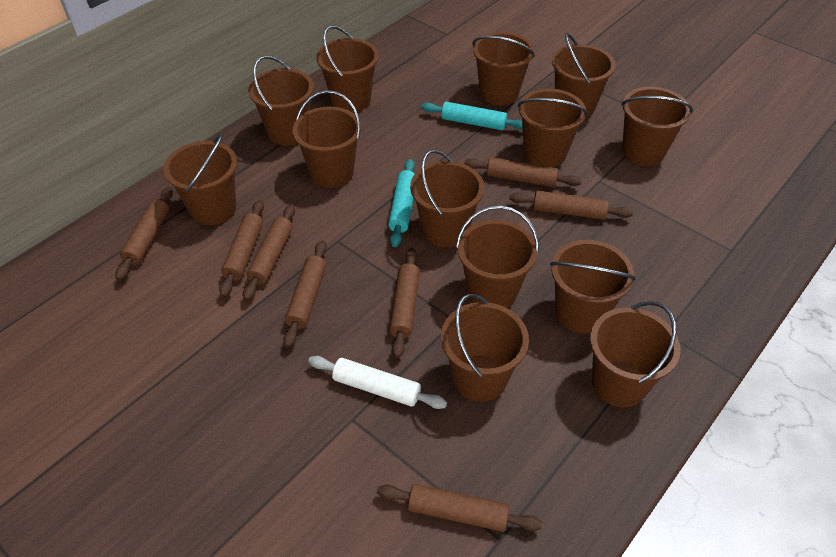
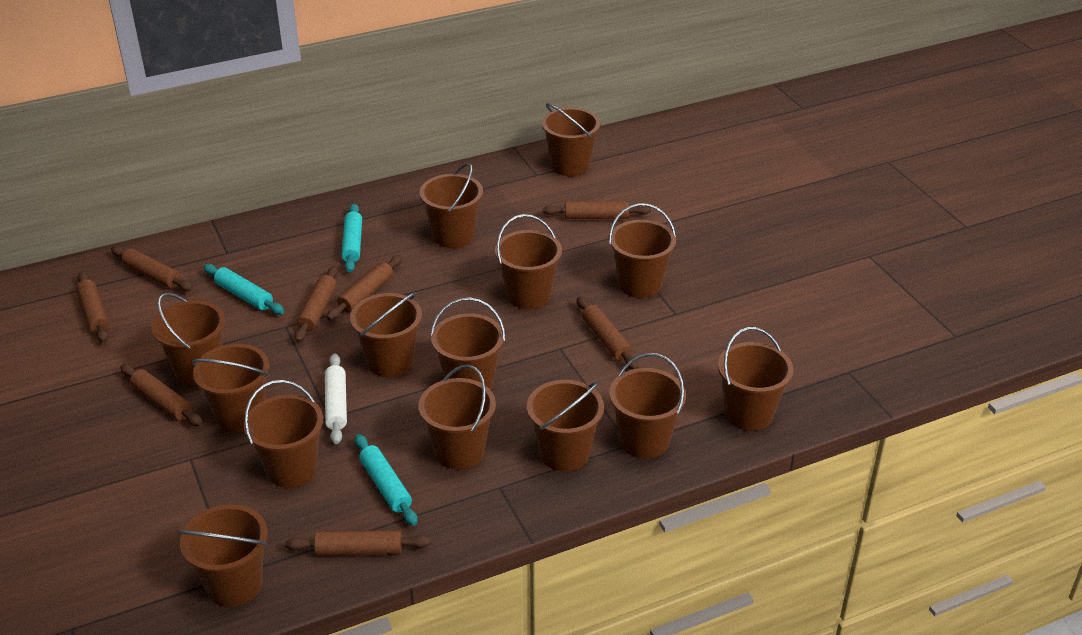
brown bucket: 13 -> 14
turquoise rolling pin: 2 -> 3

